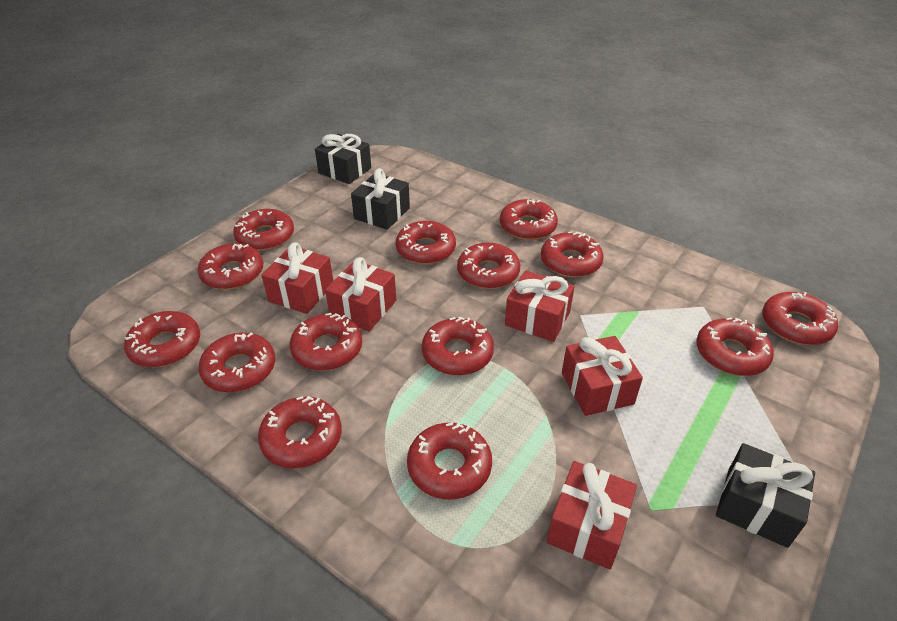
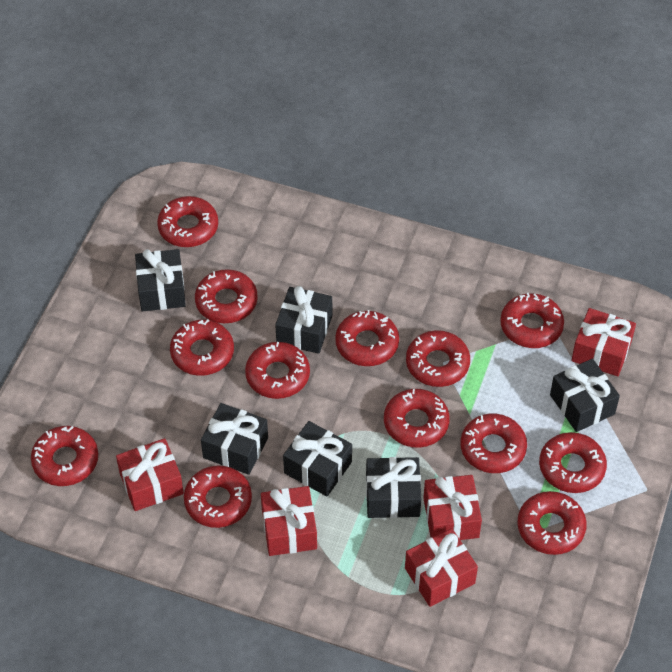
black gift: 3 -> 6
red donut: 14 -> 13

